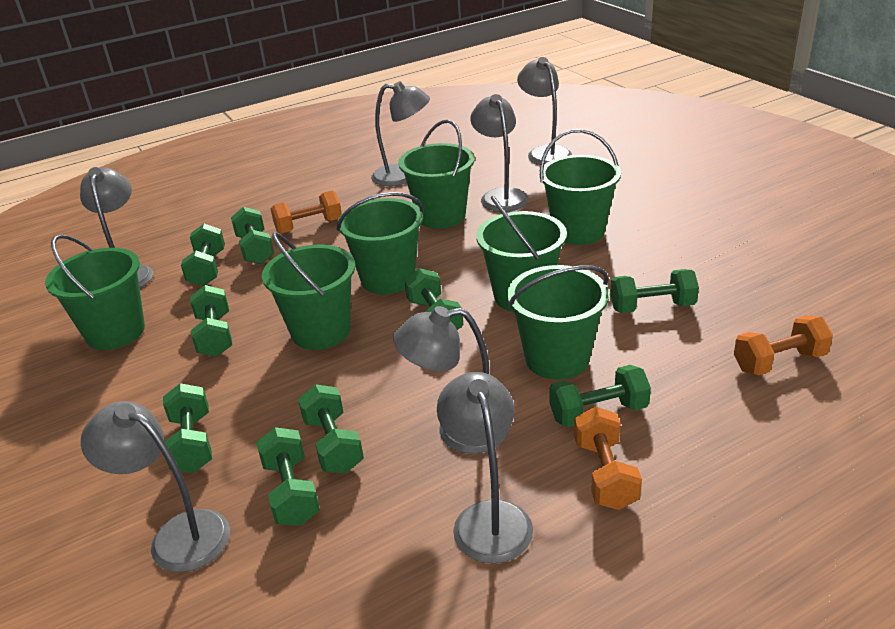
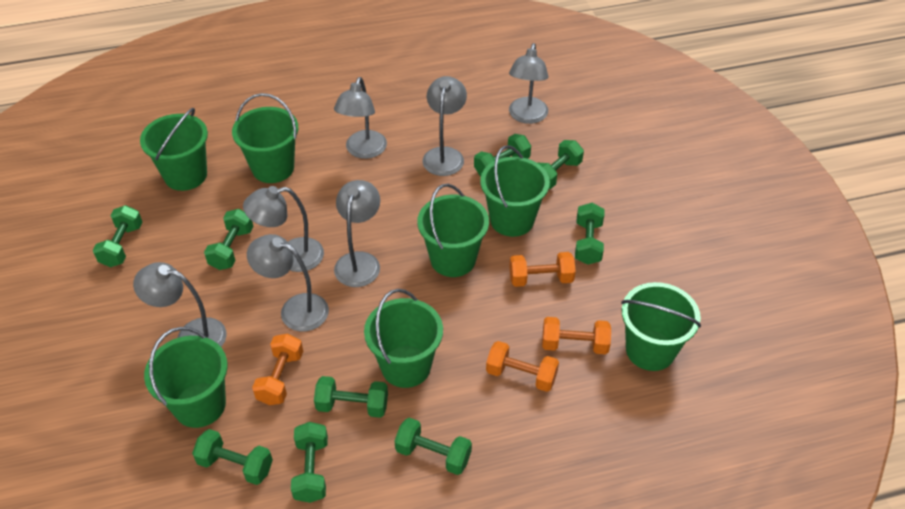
orange dumbbell: 3 -> 4

